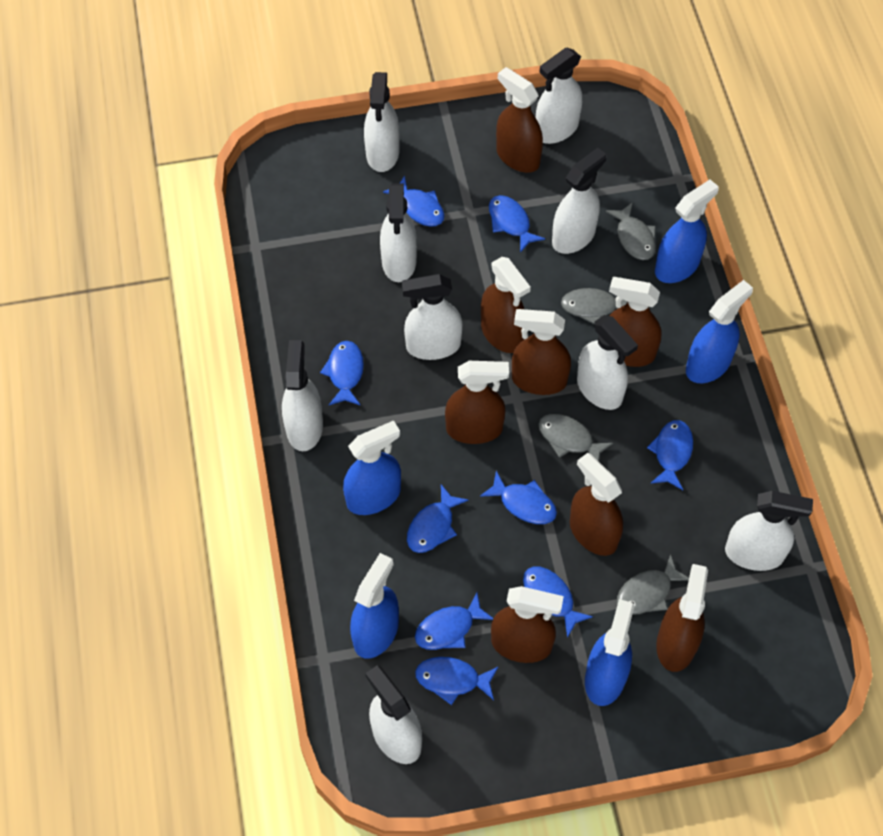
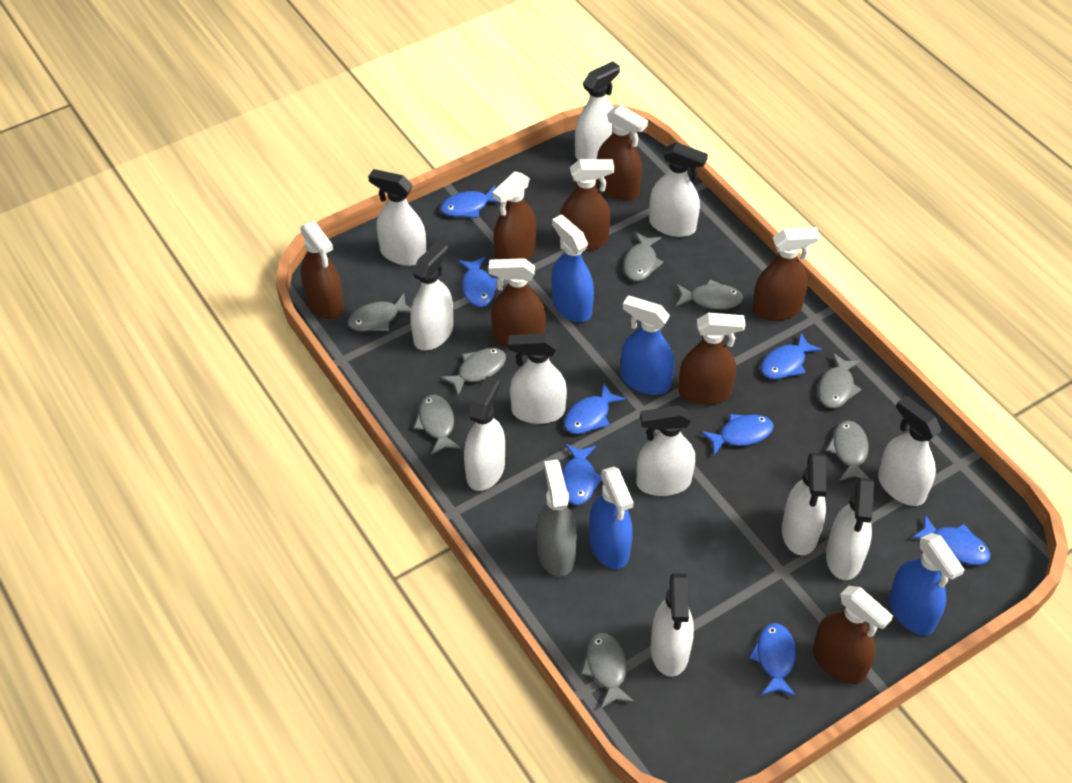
blue fish: 9 -> 8
blue spray bottle: 5 -> 4
grey fish: 4 -> 8
grey spray bottle: 0 -> 1
white spray bottle: 9 -> 11

